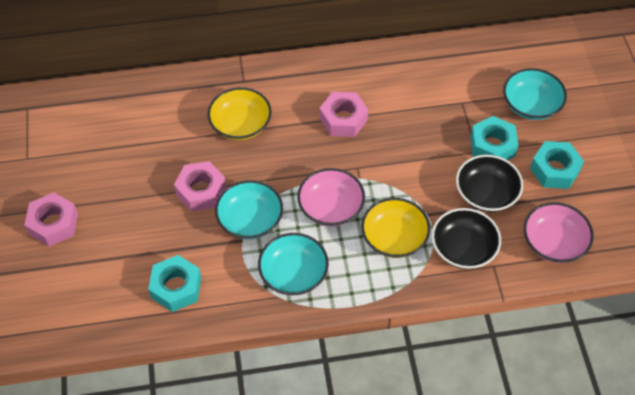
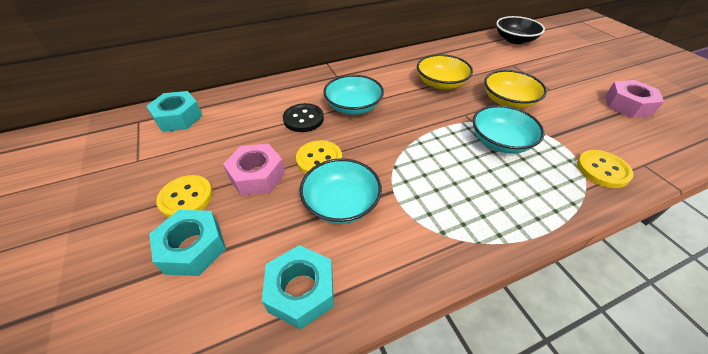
black bowl: 2 -> 1
black button: 0 -> 1
pink bowl: 2 -> 0
pink nut: 3 -> 2
yellow button: 0 -> 3

